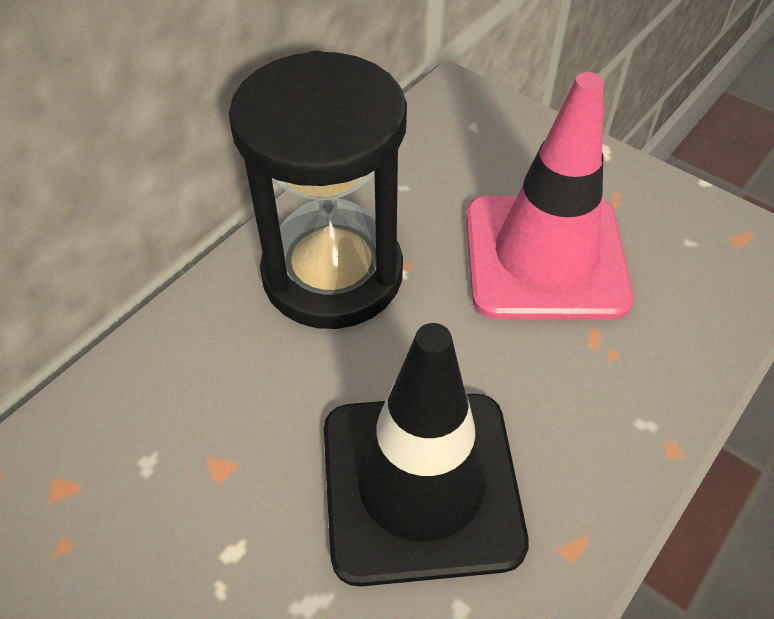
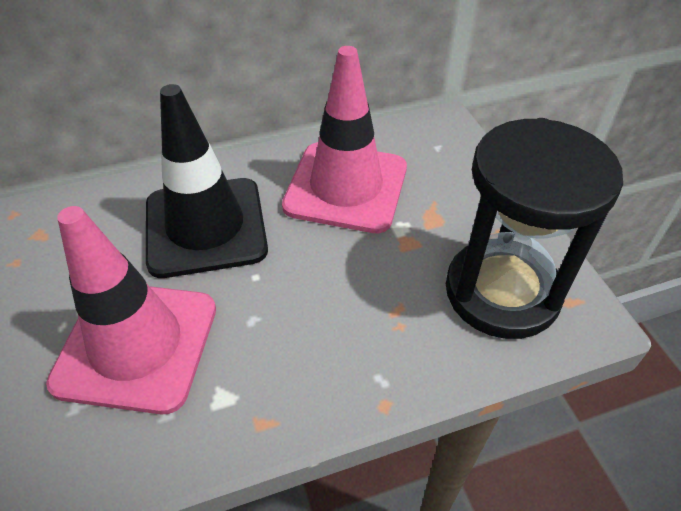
pink traffic cone: 1 -> 2

